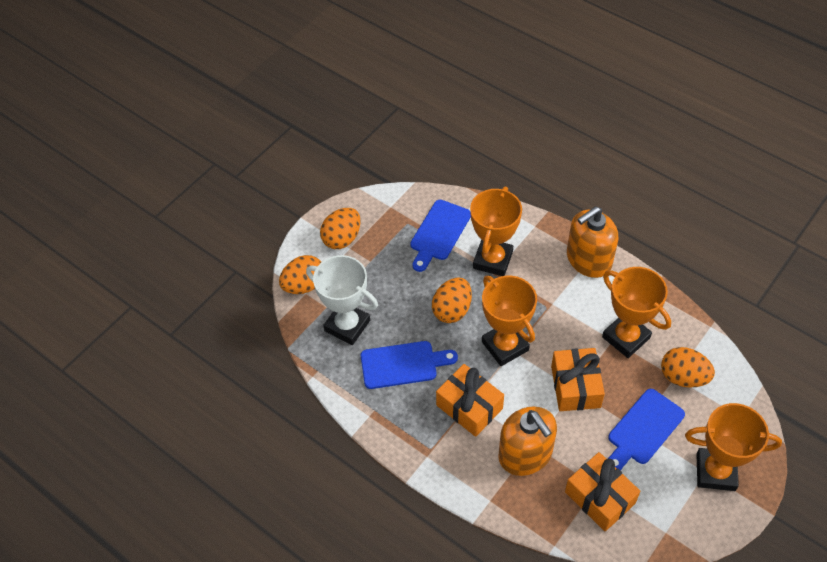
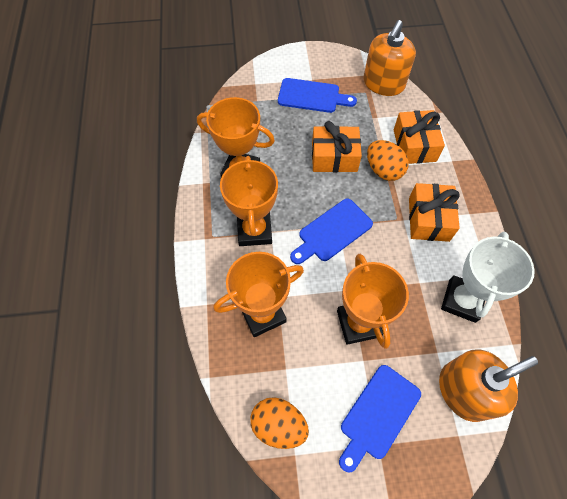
orange egg: 4 -> 2

